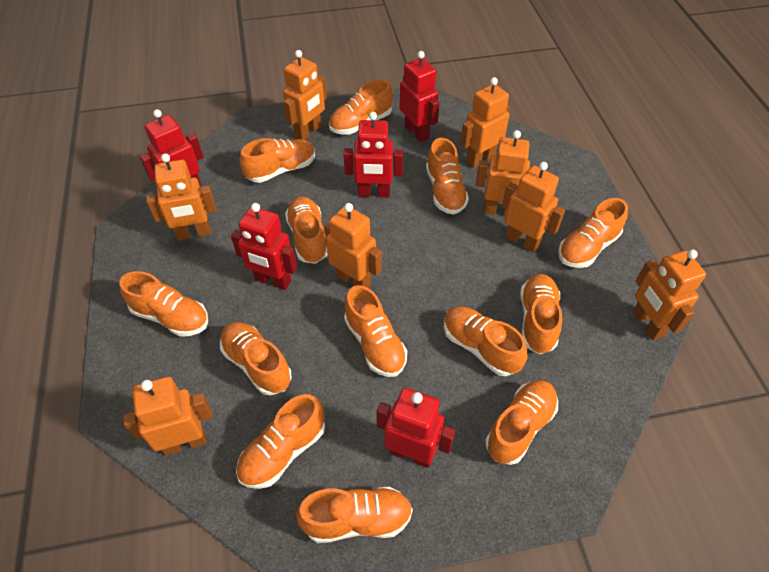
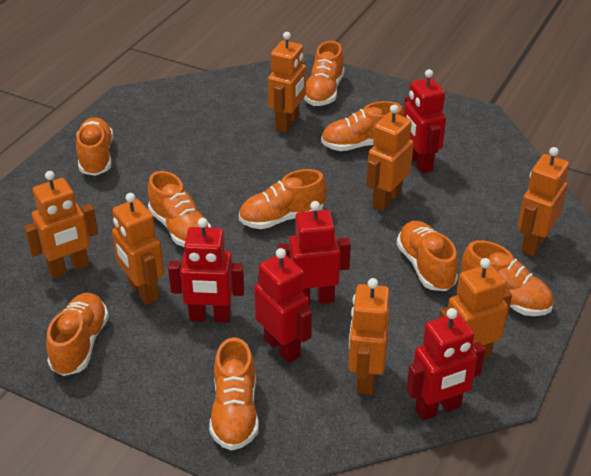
orange robot: 8 -> 7
orange shoe: 13 -> 9

